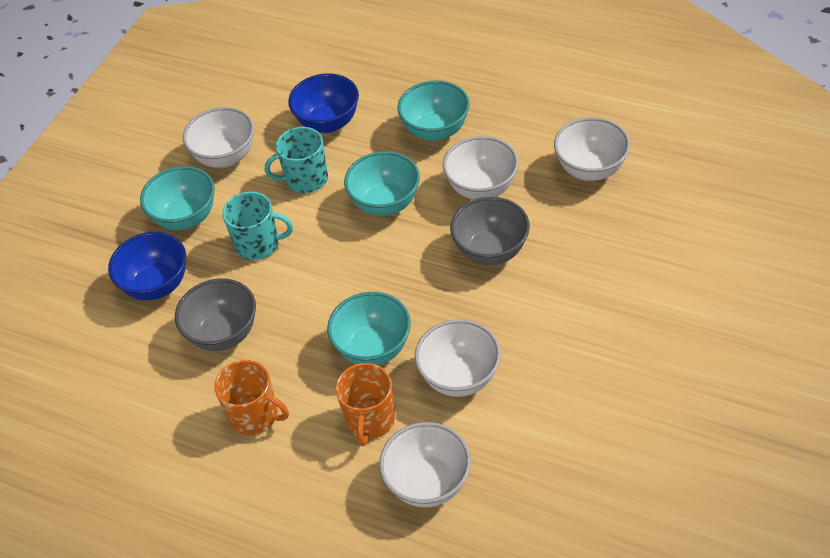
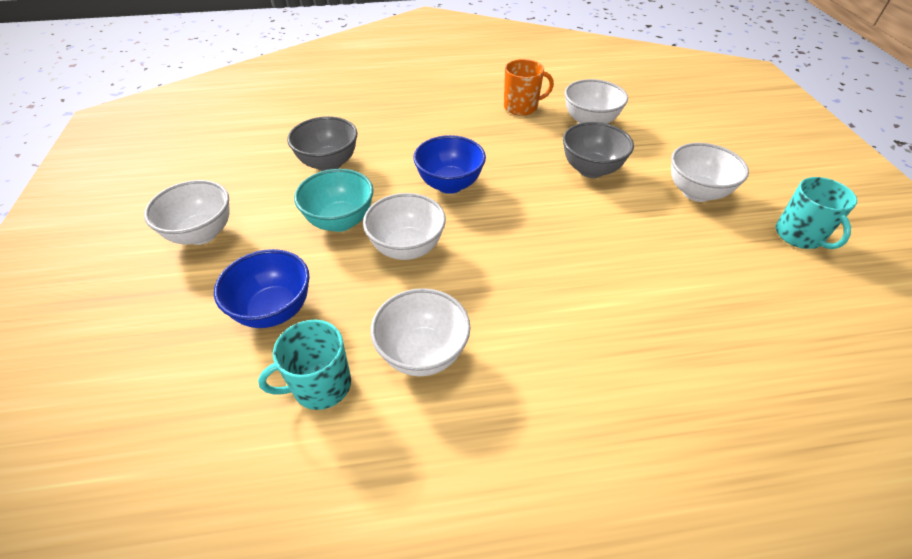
orange mug: 2 -> 1
turquoise bowl: 4 -> 1

